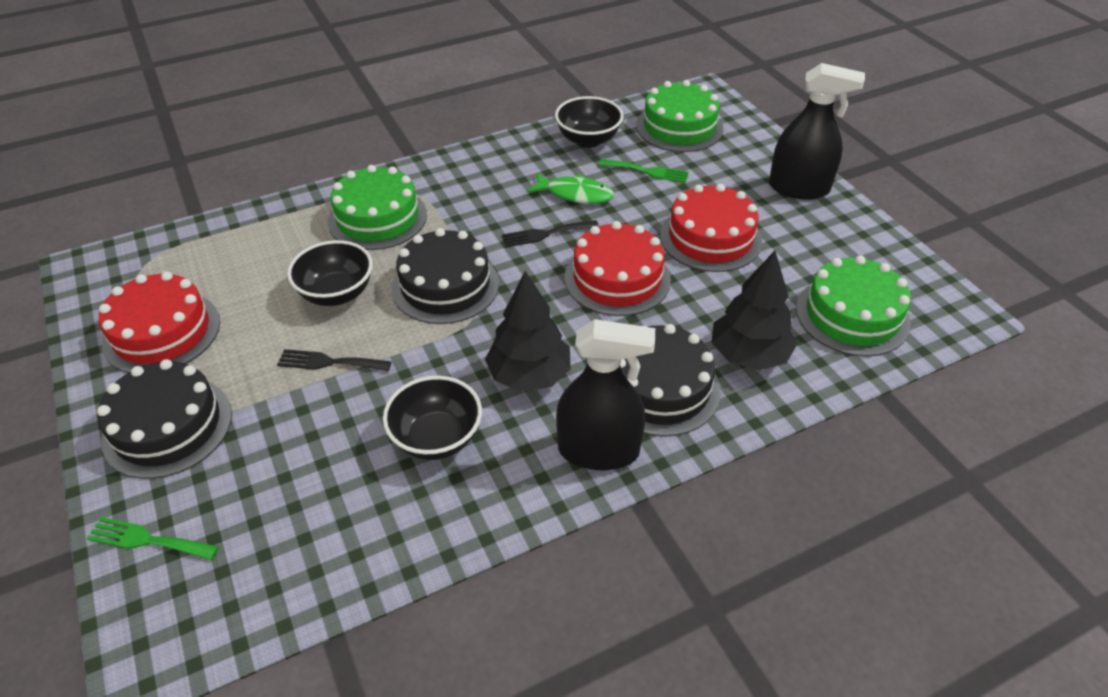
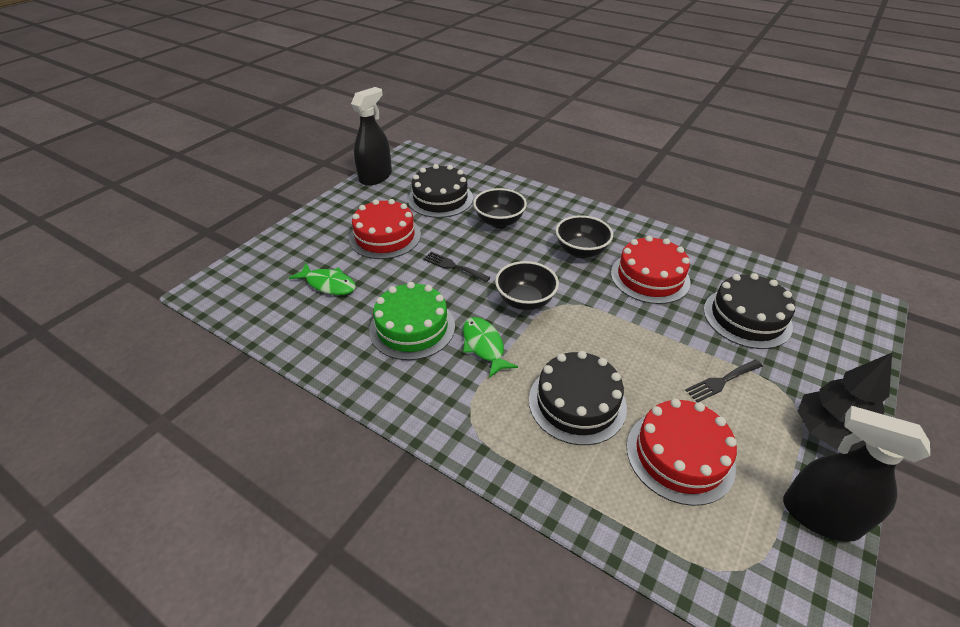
black tree: 2 -> 1
green cake: 3 -> 1
green fish: 1 -> 2
green fork: 2 -> 0

